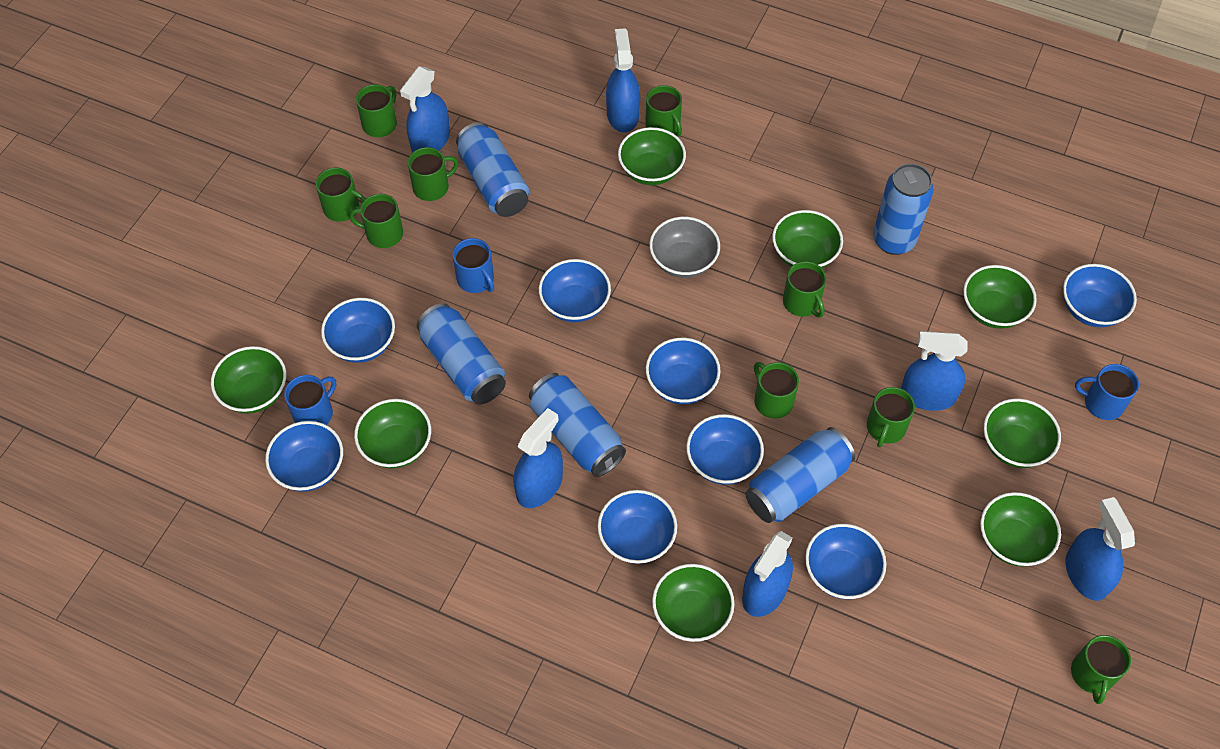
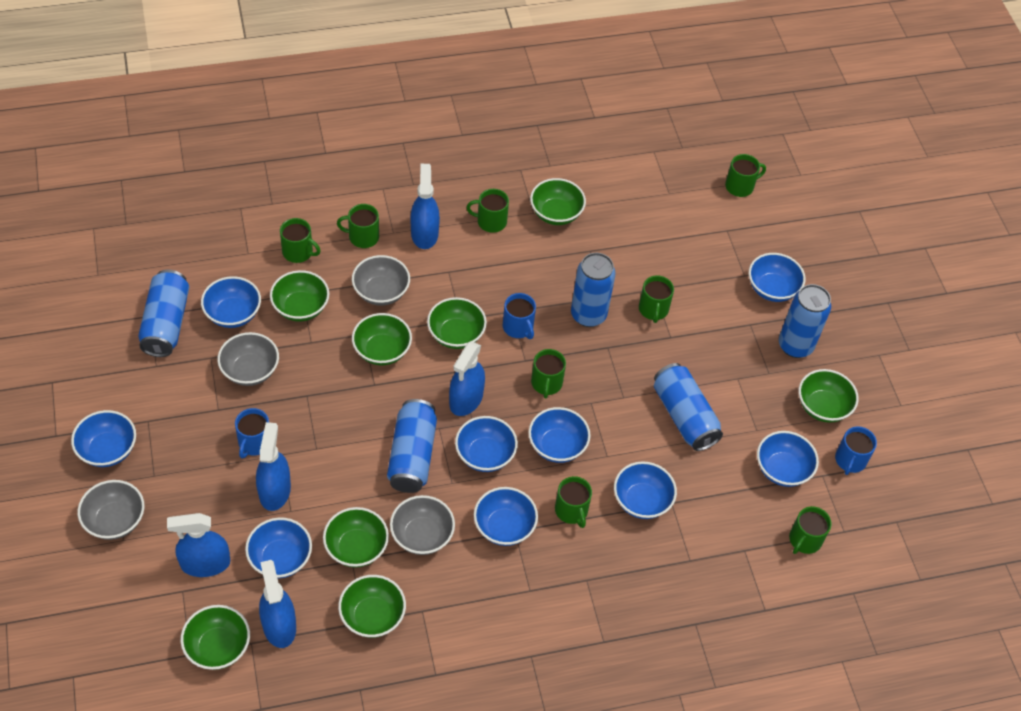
blue bowl: 8 -> 9
blue spray bottle: 6 -> 5
green mug: 9 -> 8
grey bowl: 1 -> 4

